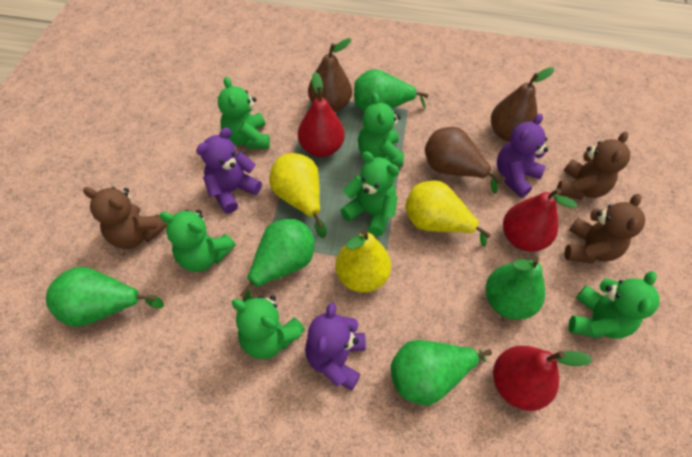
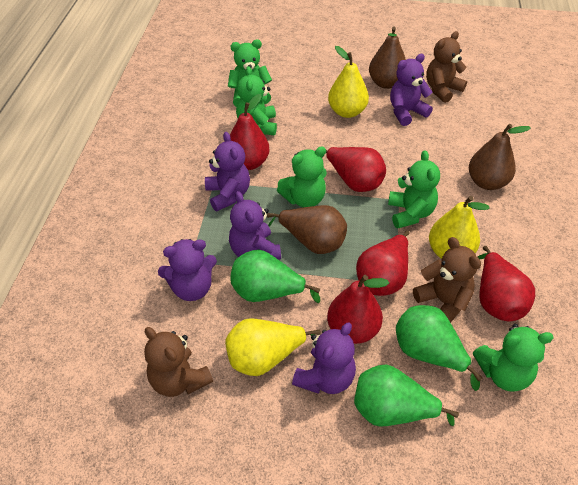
green pear: 5 -> 3
green teddy bear: 6 -> 5
purple teddy bear: 3 -> 5
red pear: 3 -> 5

